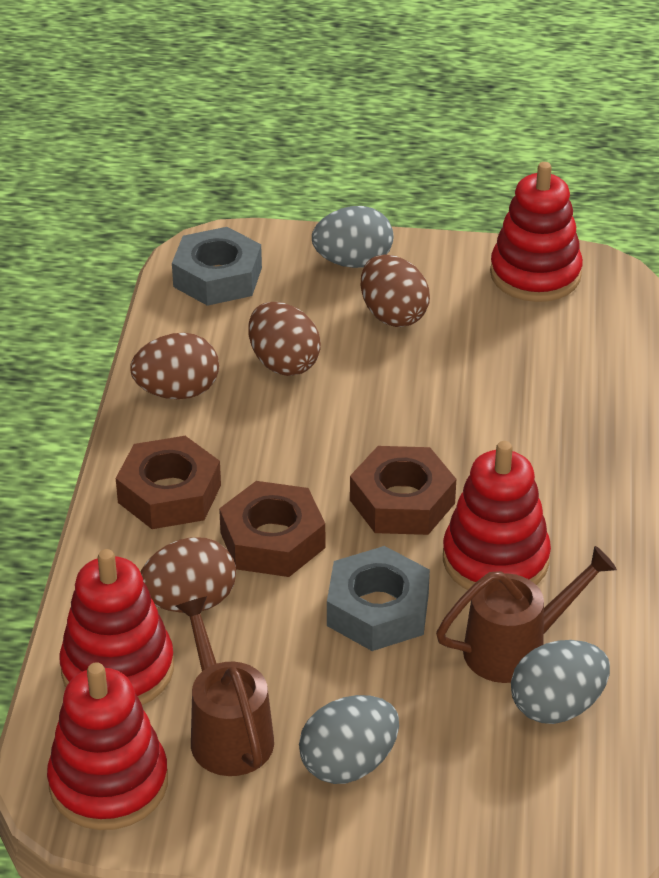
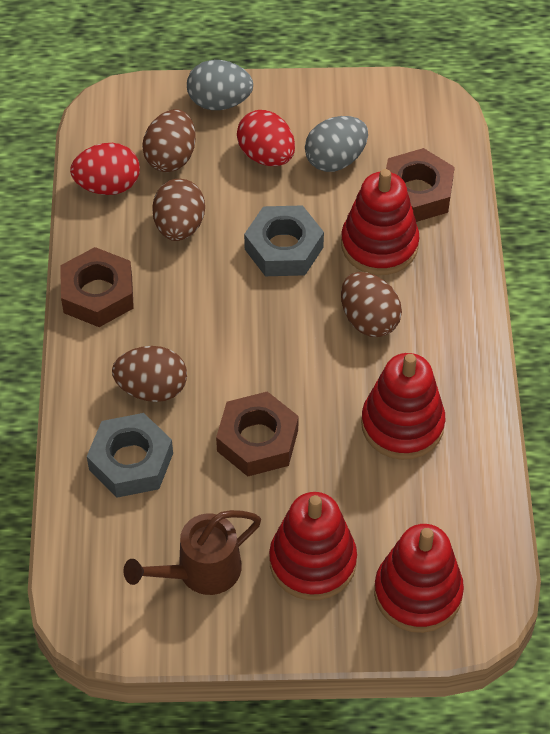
brown watering can: 2 -> 1
grey egg: 3 -> 2
red egg: 0 -> 2

